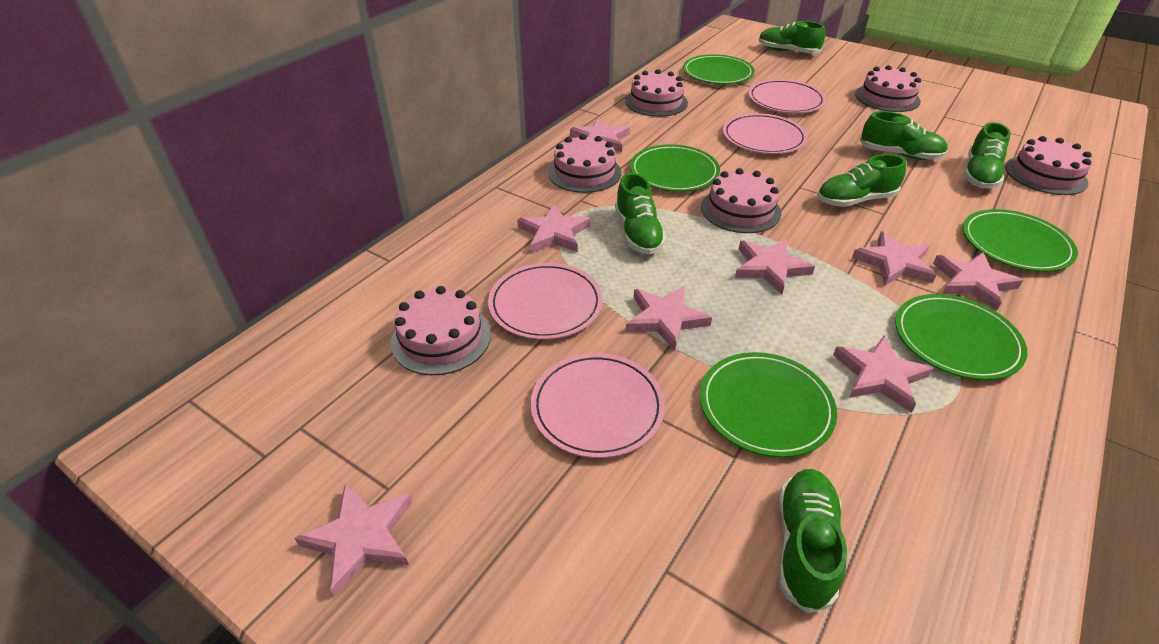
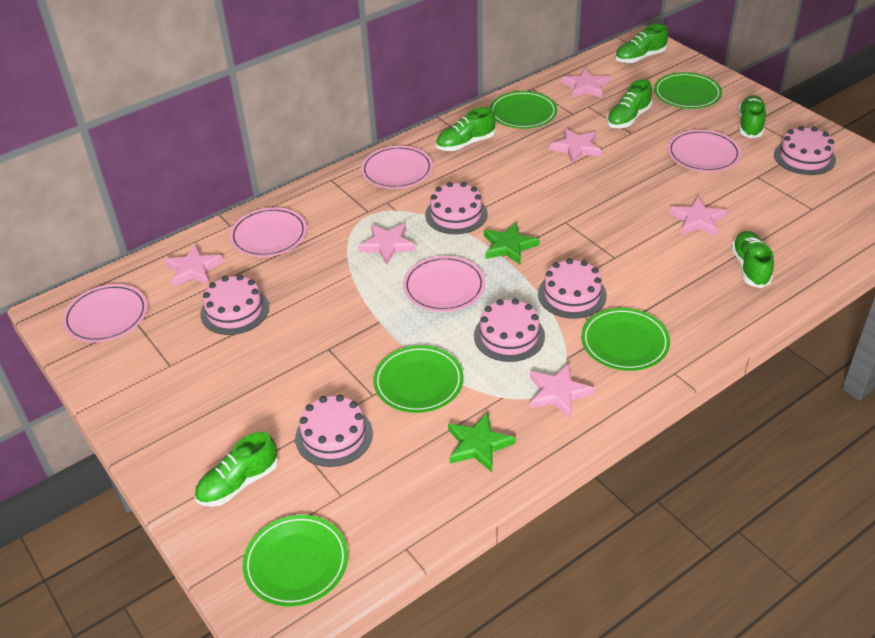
green star: 0 -> 2
pink plate: 4 -> 5
pink star: 8 -> 6

